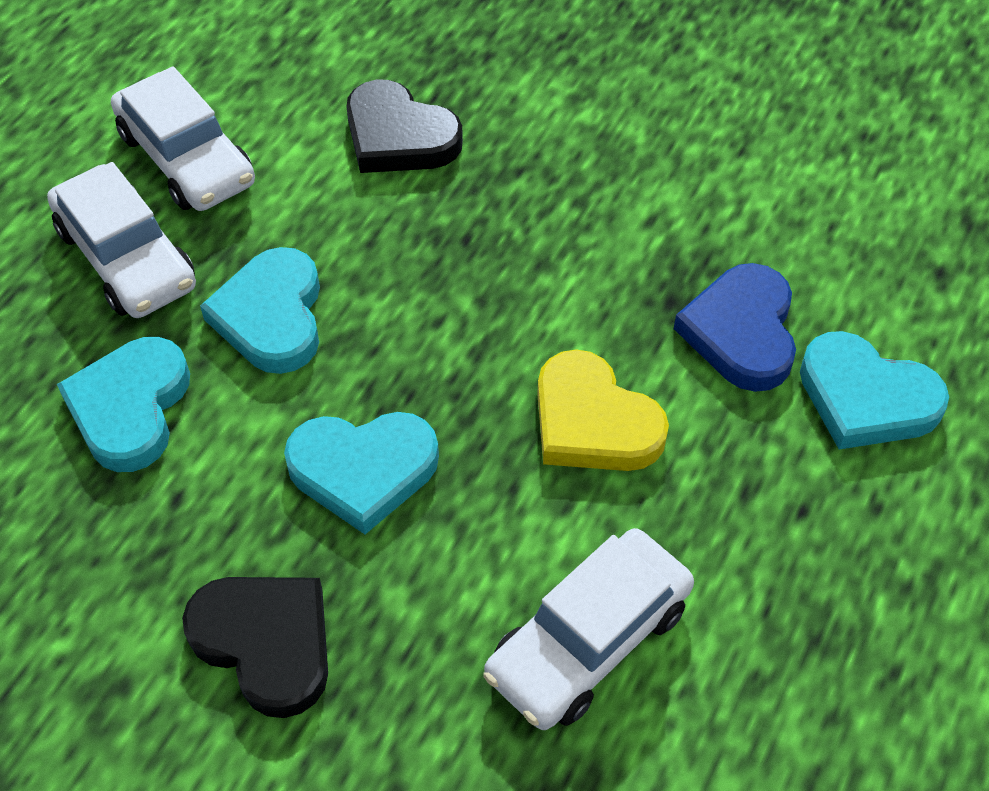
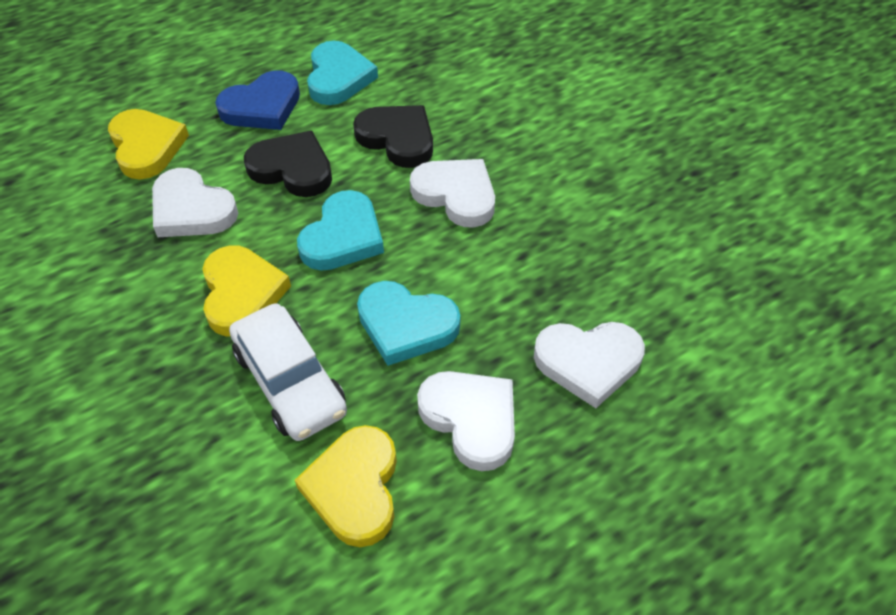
turquoise heart: 4 -> 3
white car: 3 -> 1
white heart: 0 -> 4
yellow heart: 1 -> 3

